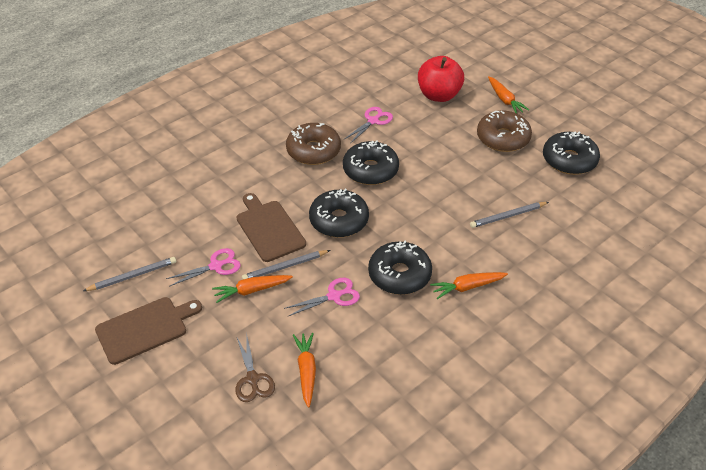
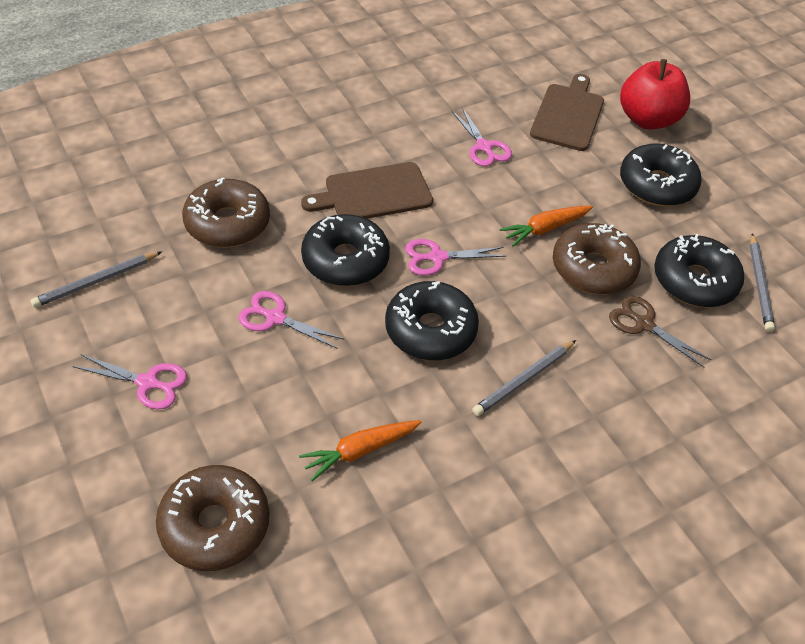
brown donut: 2 -> 3
orange carrot: 4 -> 2
pink scissors: 3 -> 4

